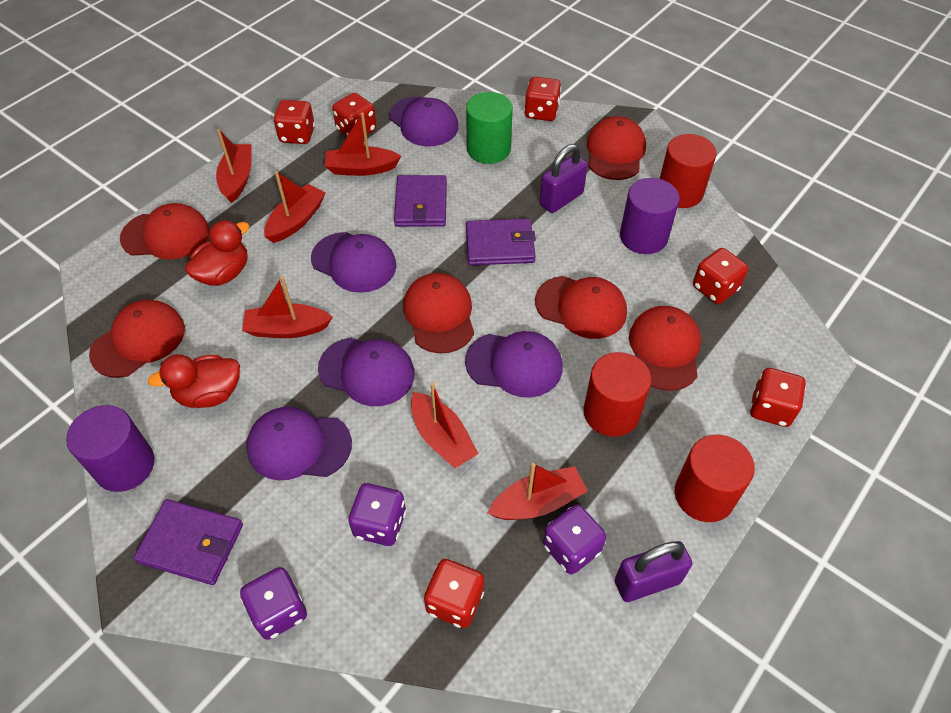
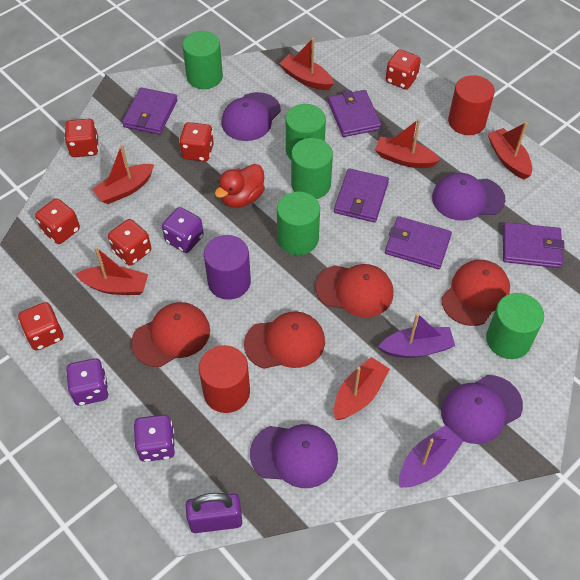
green cylinder: 1 -> 5
purple boat: 0 -> 2
purple cap: 5 -> 4
purple cylinder: 2 -> 1
purple padlock: 2 -> 1
purple wallet: 3 -> 5
red cap: 6 -> 4
red cylinder: 3 -> 2
red duck: 2 -> 1

